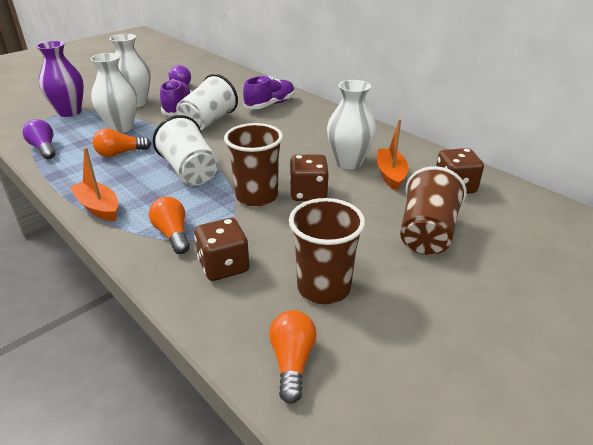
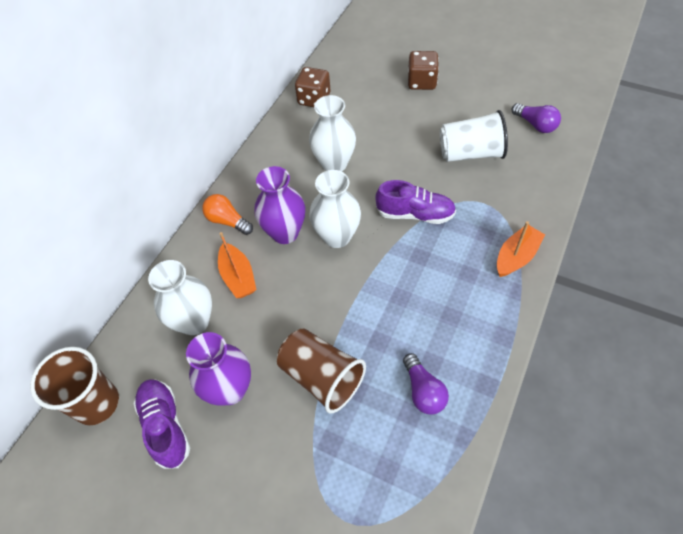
brown cup: 3 -> 2
brown dice: 3 -> 2
orange light bulb: 3 -> 1
purple vase: 1 -> 2
white cup: 2 -> 1

